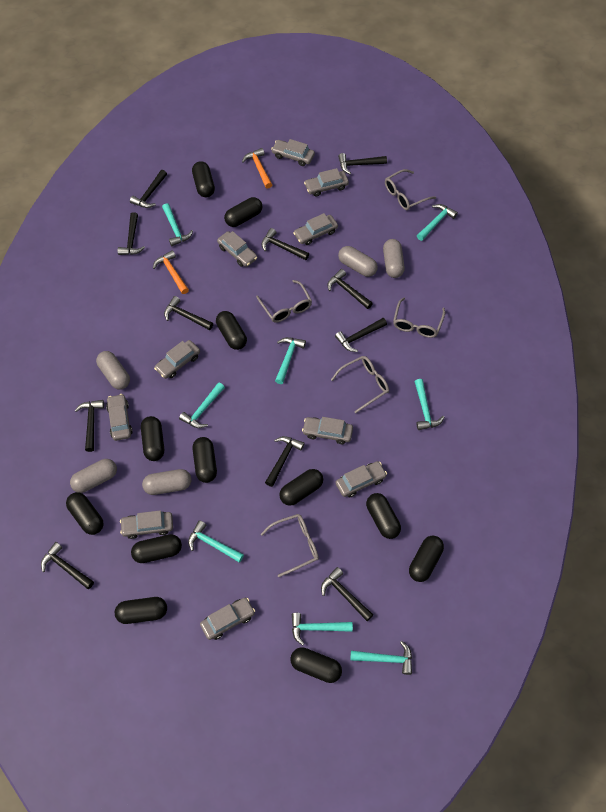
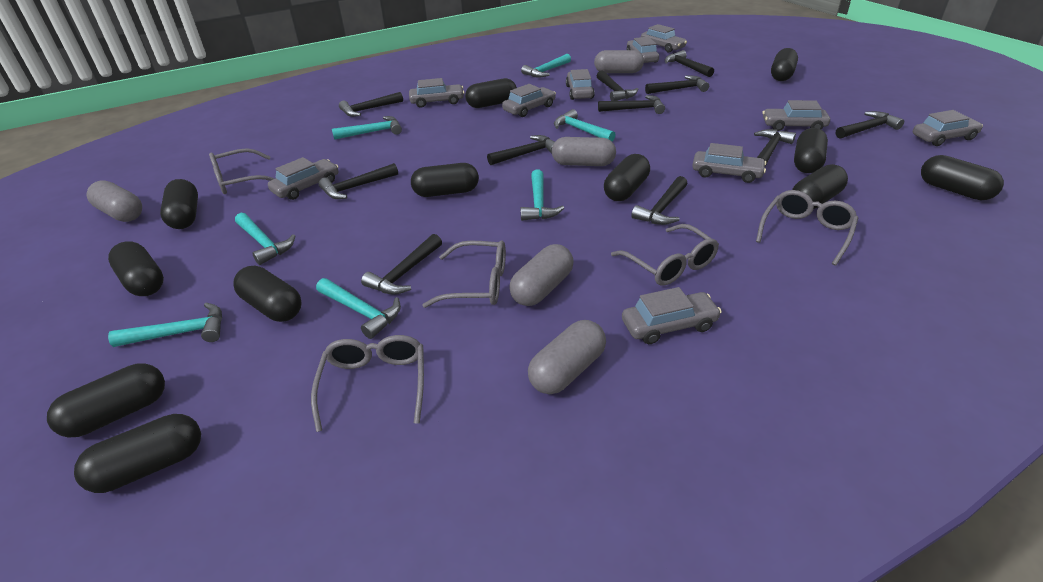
orange hammer: 2 -> 0
turquoise hammer: 8 -> 7

